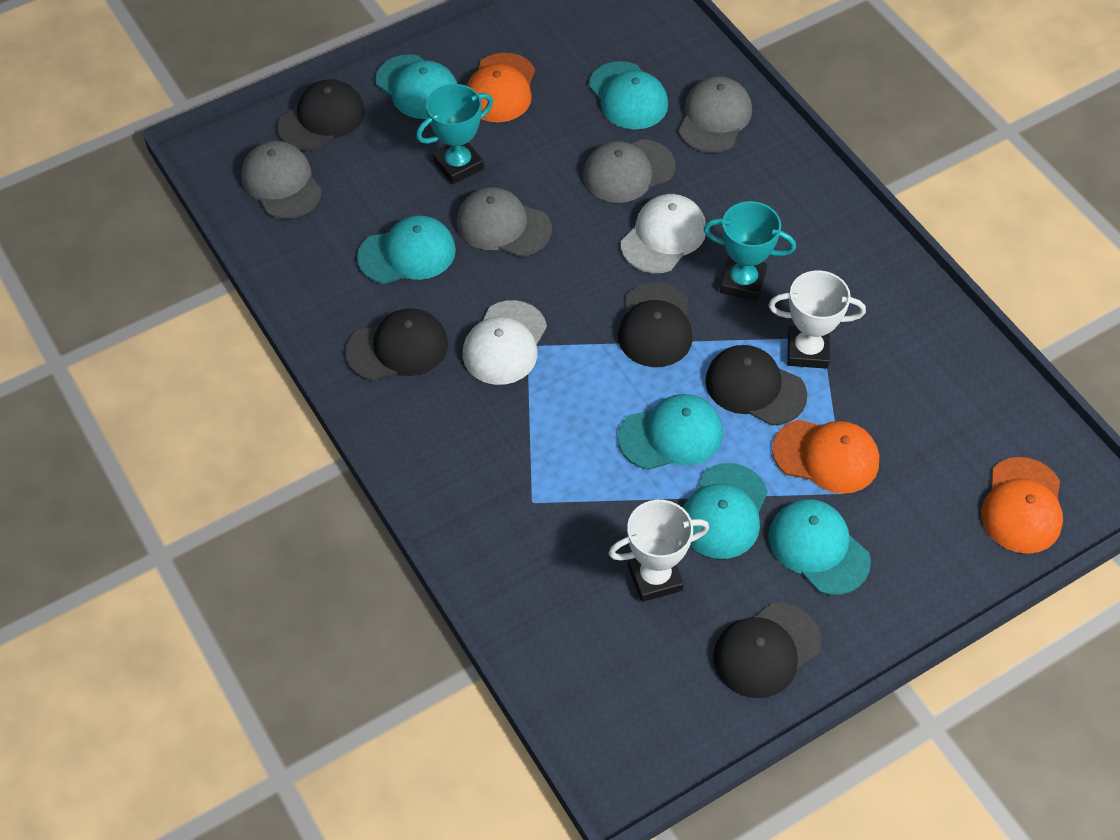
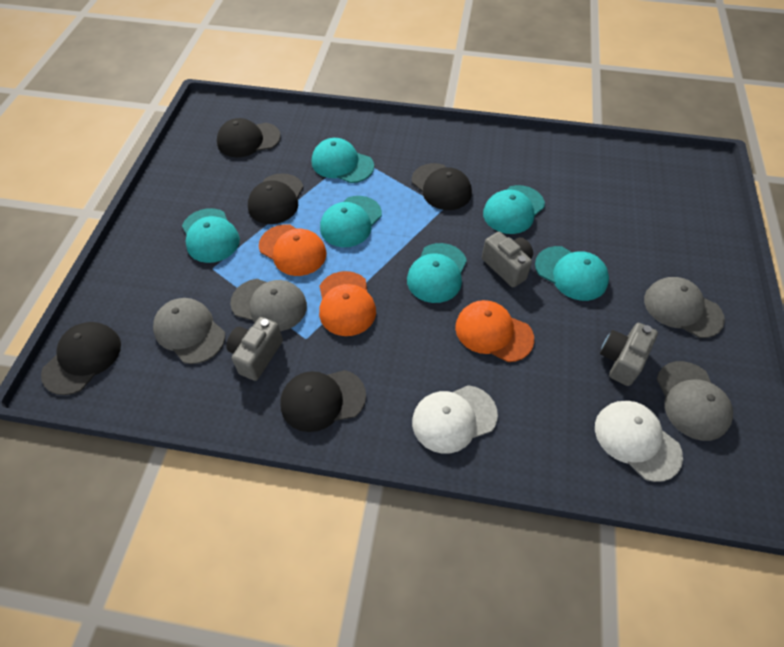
grey camera: 0 -> 3
turquoise trophy: 2 -> 0
white trophy: 2 -> 0

